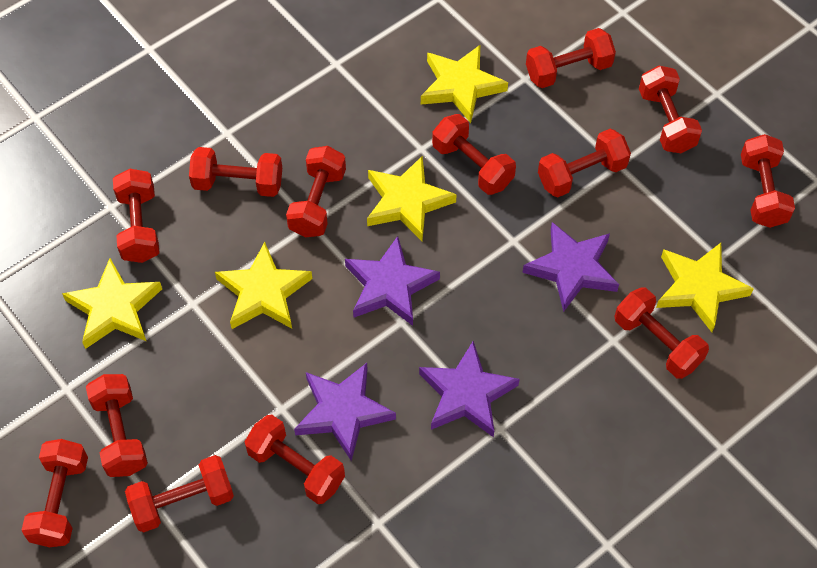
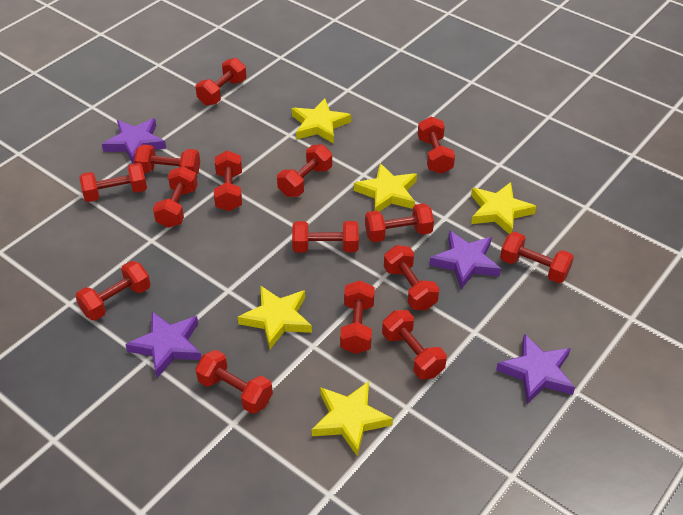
red dumbbell: 13 -> 15

